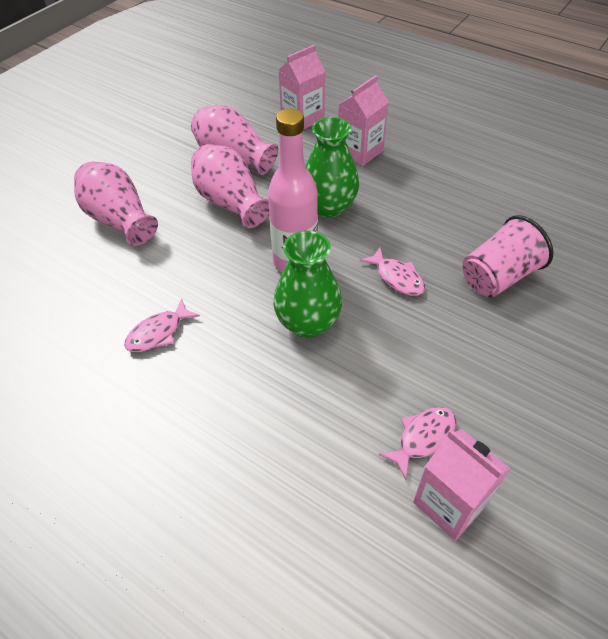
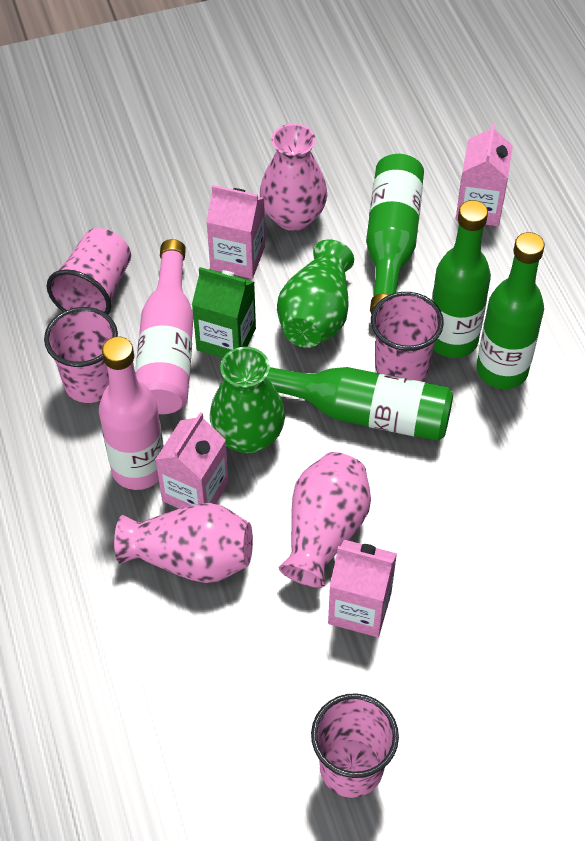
green bottle: 0 -> 4
green carton: 0 -> 1
pink bottle: 1 -> 2
pink carton: 3 -> 4
pink cup: 1 -> 4
pink fish: 3 -> 0

